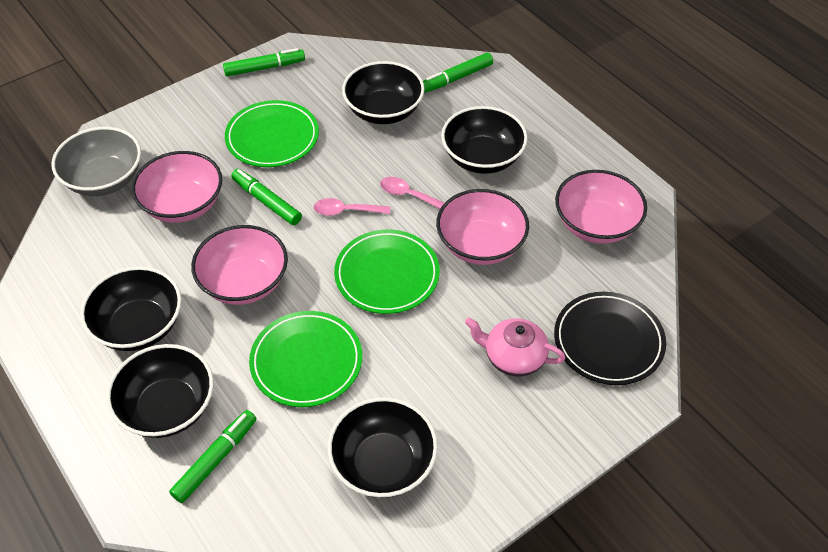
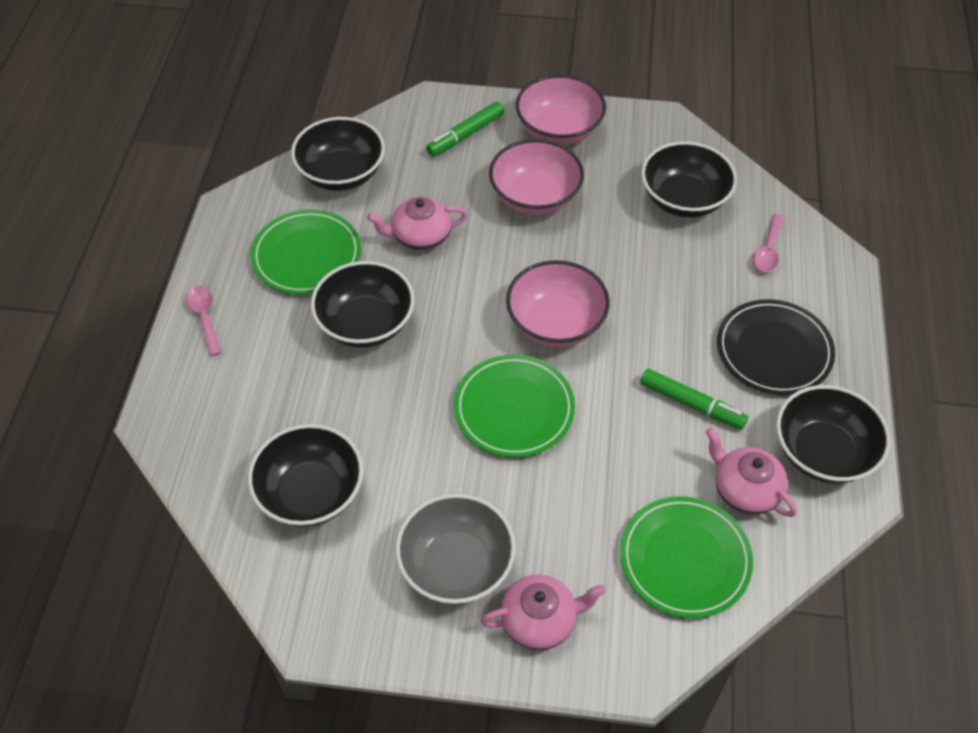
green marker: 4 -> 2
pink bowl: 4 -> 3
pink teapot: 1 -> 3

